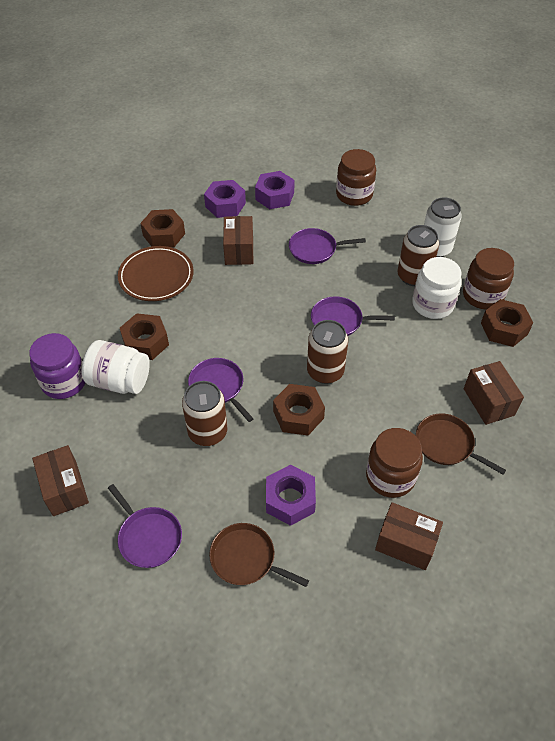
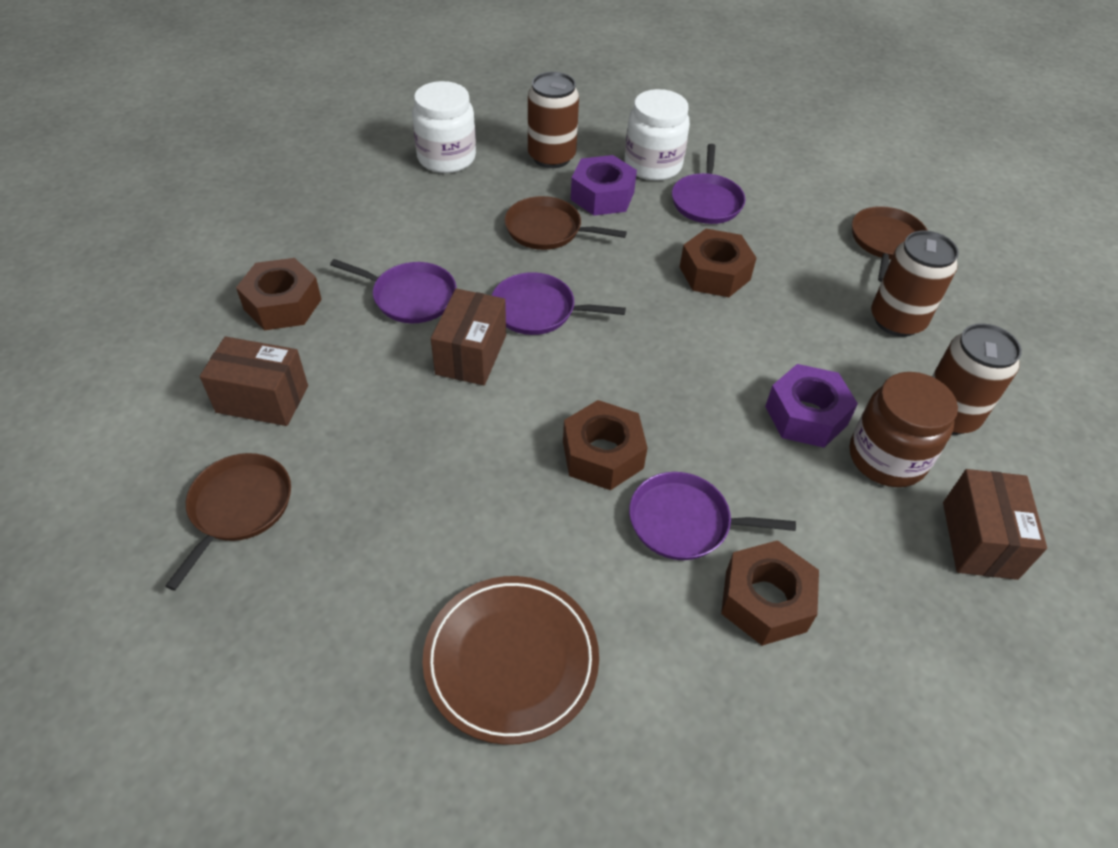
brown box: 4 -> 3
brown jar: 3 -> 1
brown pan: 2 -> 3
purple jar: 1 -> 0
purple nut: 3 -> 2
white can: 1 -> 0

